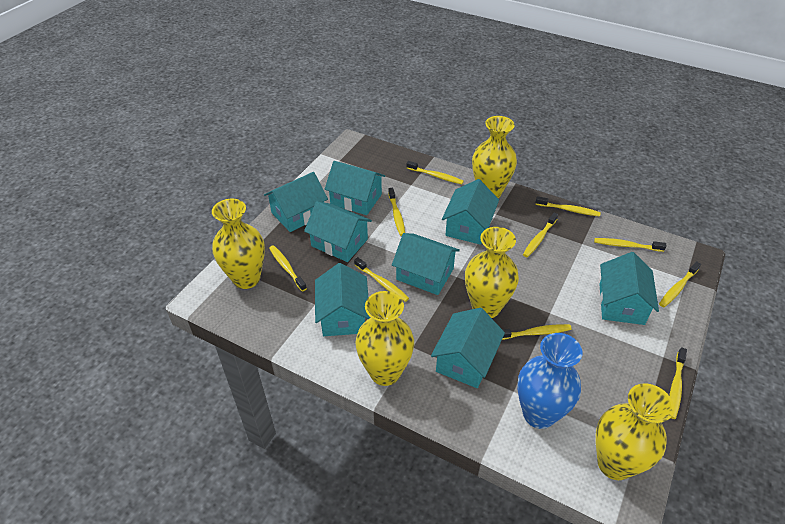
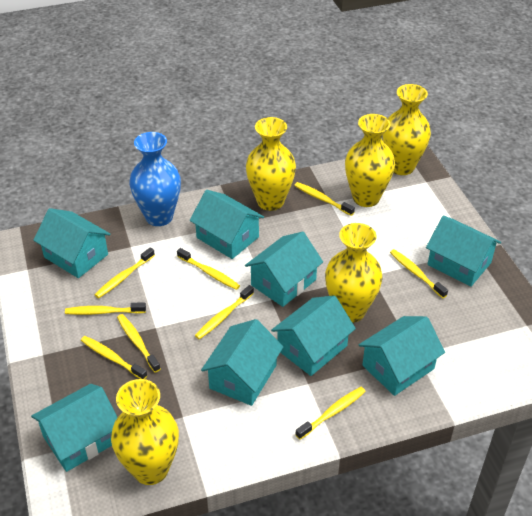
yellow toothbrush: 10 -> 9

